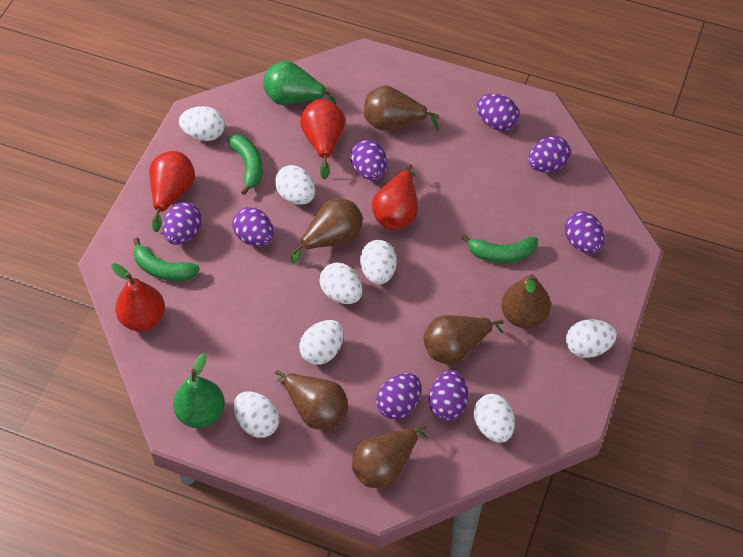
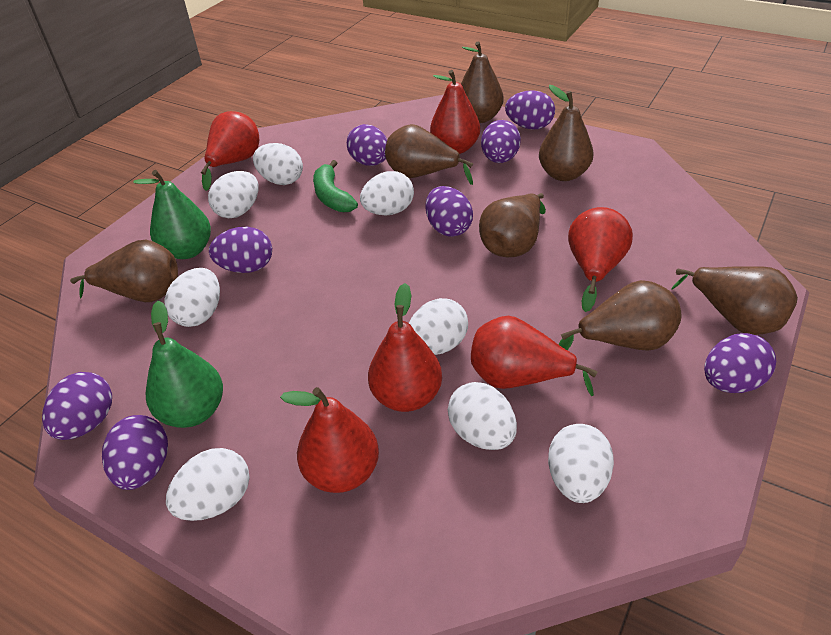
brown pear: 6 -> 7
green banana: 3 -> 1
red pear: 4 -> 6

